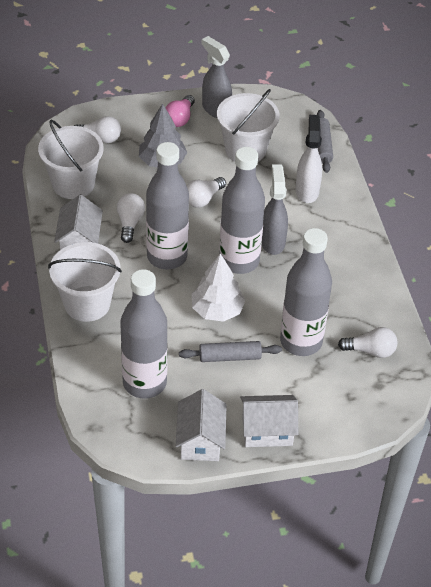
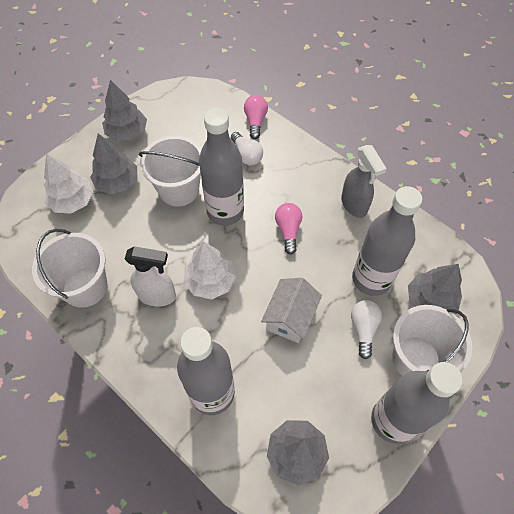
grey rolling pin: 2 -> 0
grey spray bottle: 2 -> 1
grey tree: 1 -> 4
pink light bulb: 1 -> 2
white house: 3 -> 1
white light bulb: 4 -> 2
white tree: 1 -> 2

